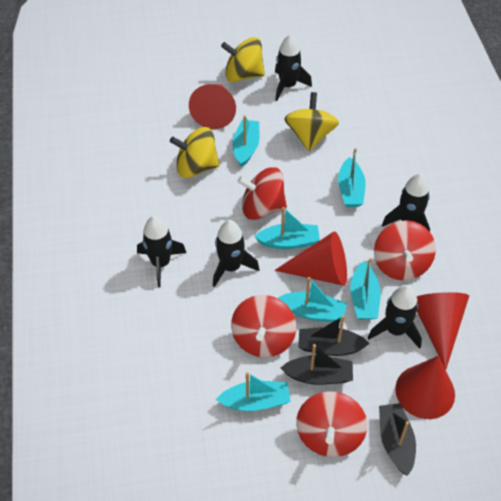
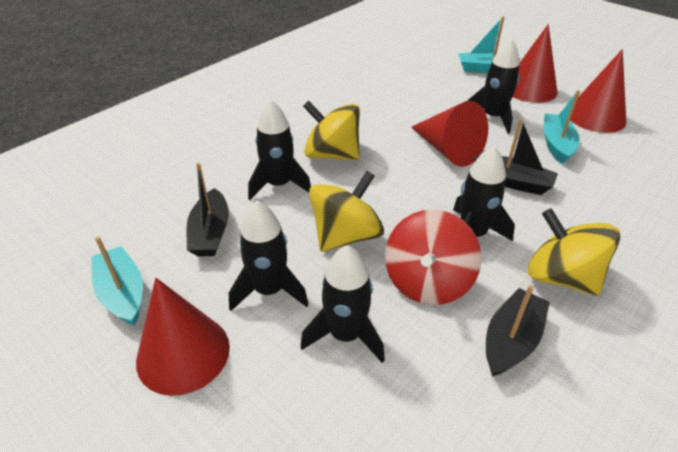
red spinning top: 4 -> 1
turquoise boat: 6 -> 3

